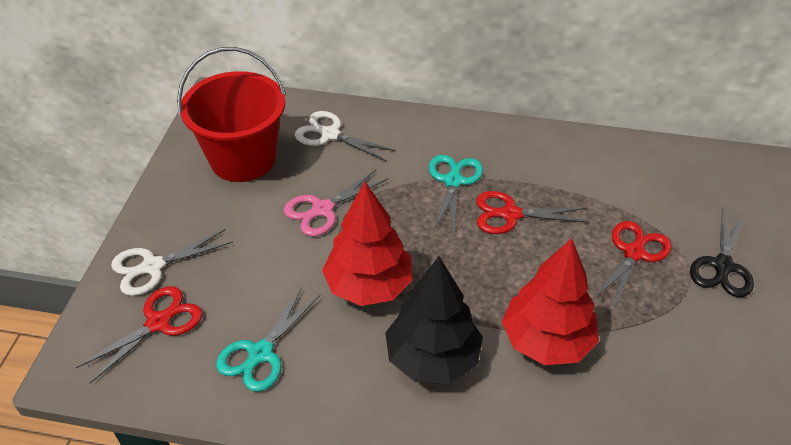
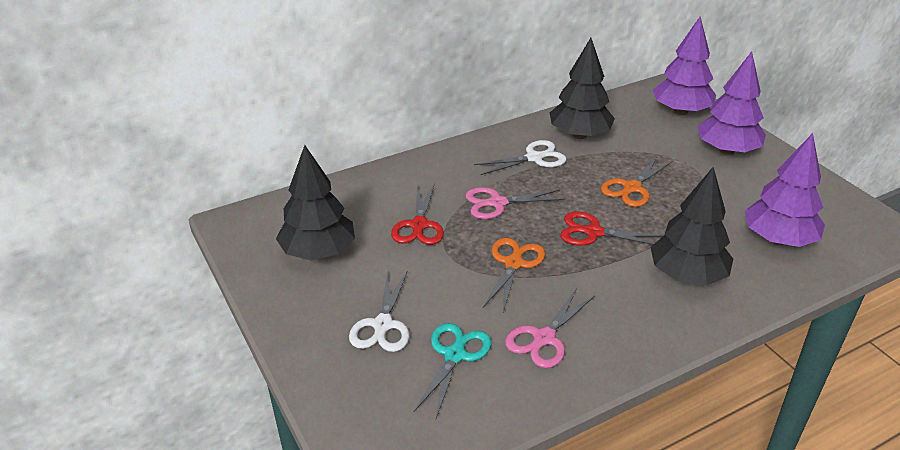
black scissors: 1 -> 0
black tree: 1 -> 3
orange scissors: 0 -> 2
pink scissors: 1 -> 2
purple tree: 0 -> 3
red bucket: 1 -> 0
red scissors: 3 -> 2
red tree: 2 -> 0
turquoise scissors: 2 -> 1

